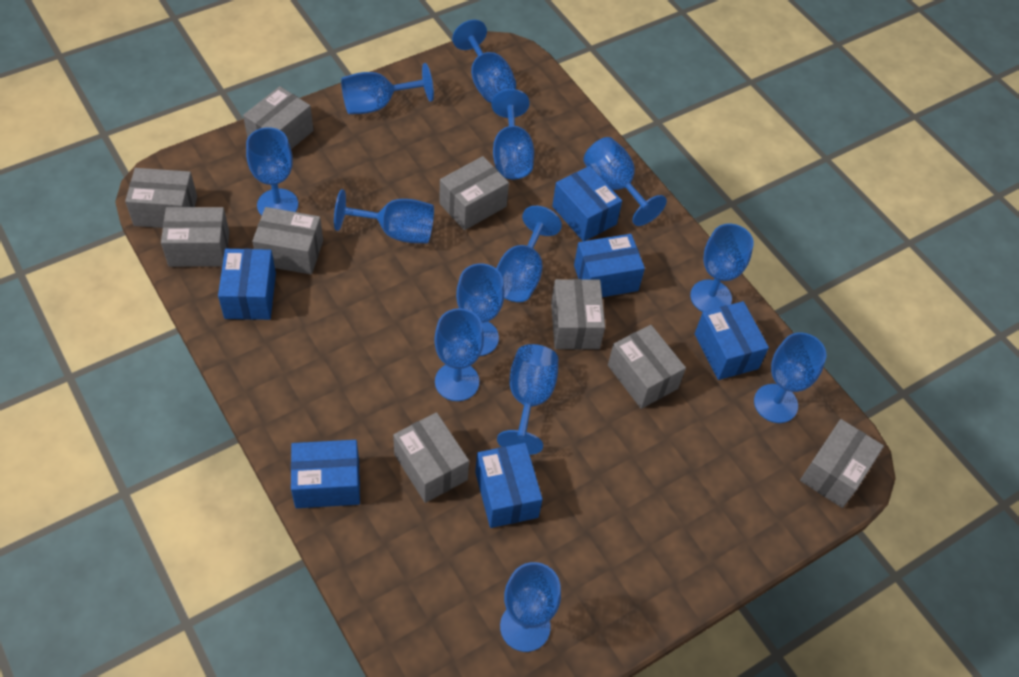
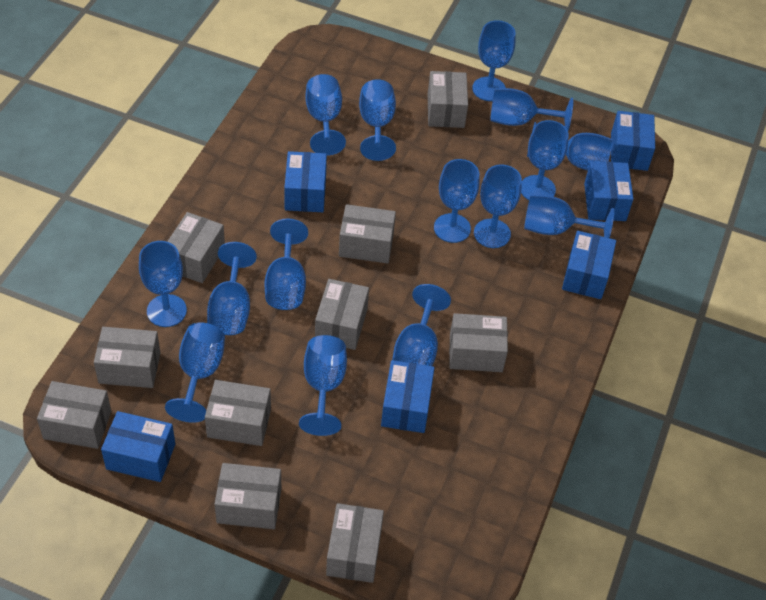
blue goblet: 13 -> 15
grey box: 9 -> 10

